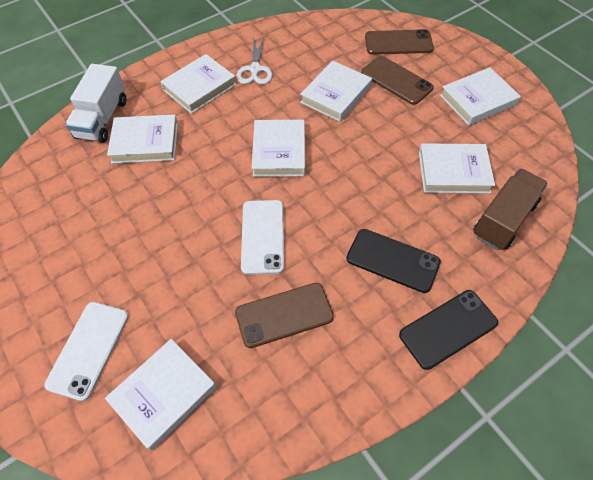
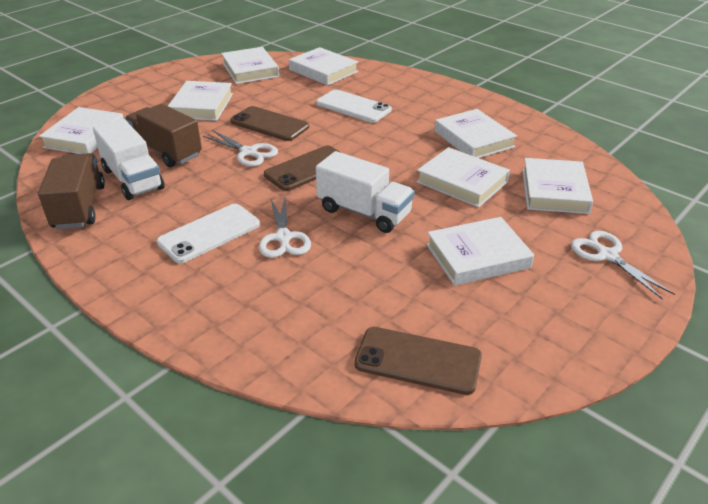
black phone: 2 -> 0
brown truck: 1 -> 2
white book: 7 -> 8
white scissors: 1 -> 3
white truck: 1 -> 2

